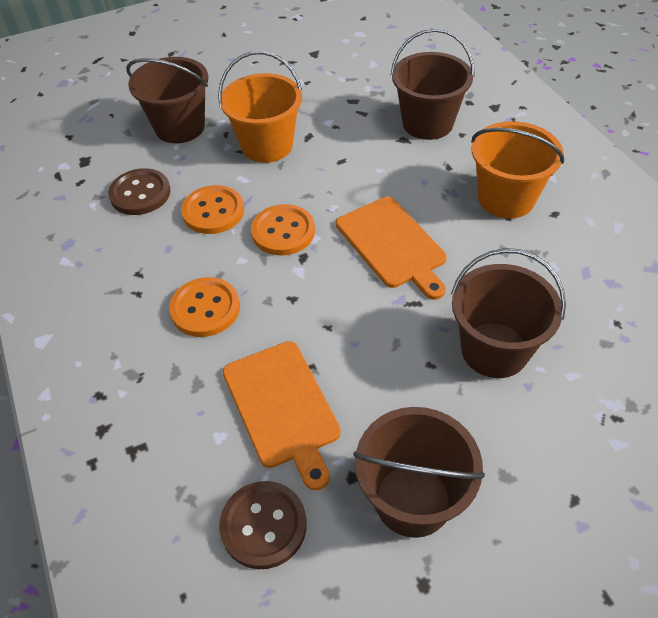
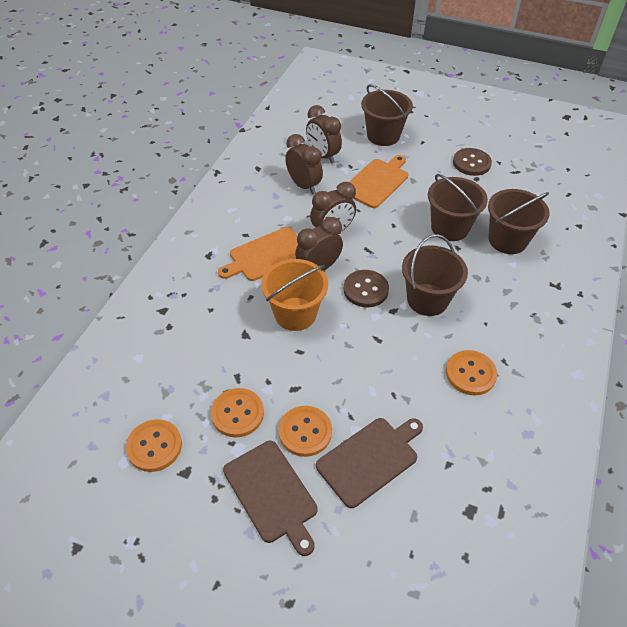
brown clock: 0 -> 4
brown cutting board: 0 -> 2
orange bucket: 2 -> 1
orange button: 3 -> 4

